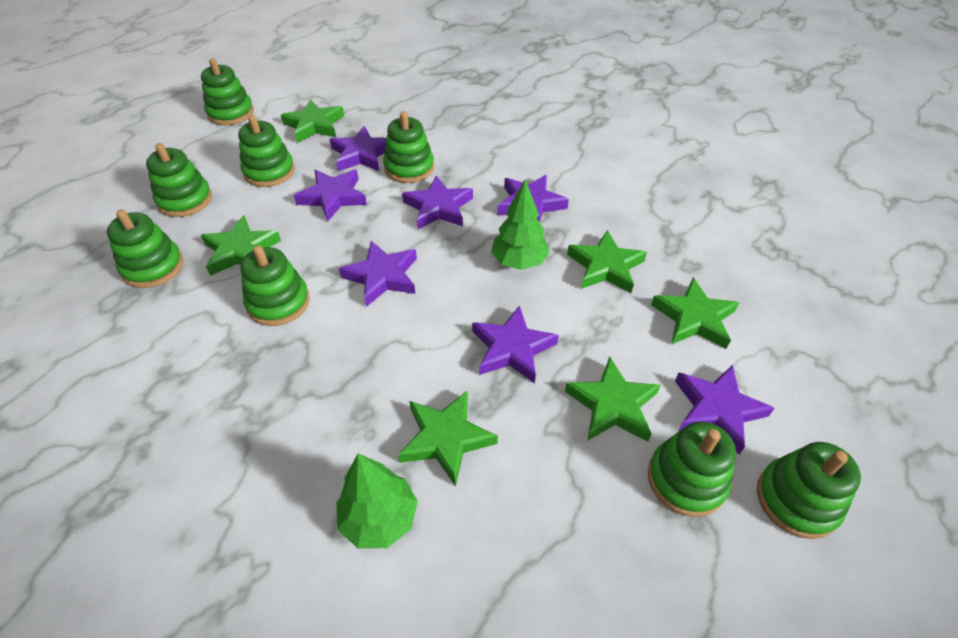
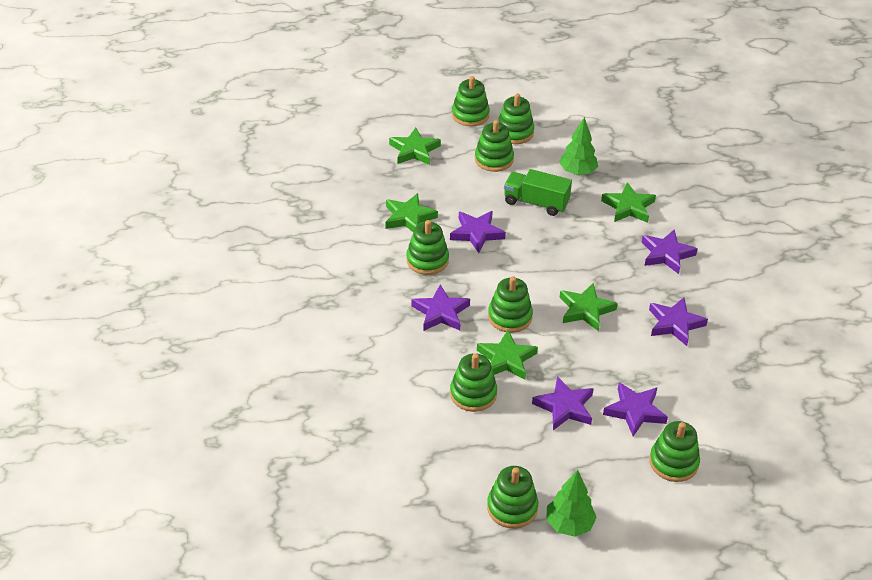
green star: 6 -> 5
green truck: 0 -> 1
purple star: 7 -> 6

